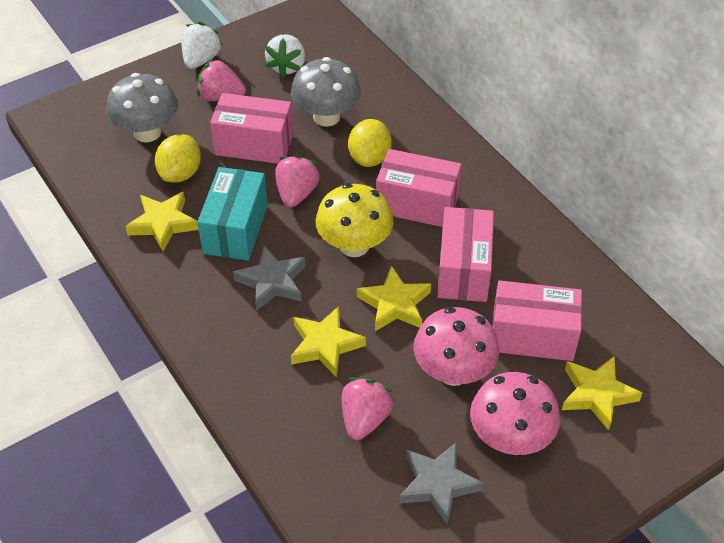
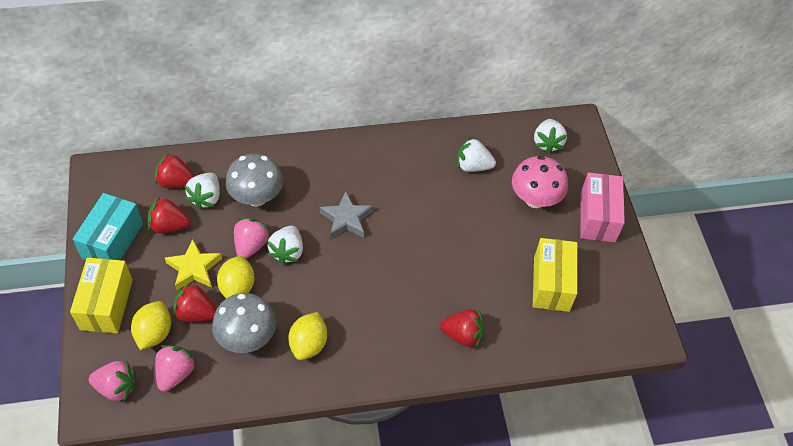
grey star: 2 -> 1
pink box: 4 -> 1
pink mushroom: 2 -> 1
red strawberry: 0 -> 4
white strawberry: 2 -> 4
yellow box: 0 -> 2
yellow lemon: 2 -> 3
yellow mushroom: 1 -> 0
yellow star: 4 -> 1

